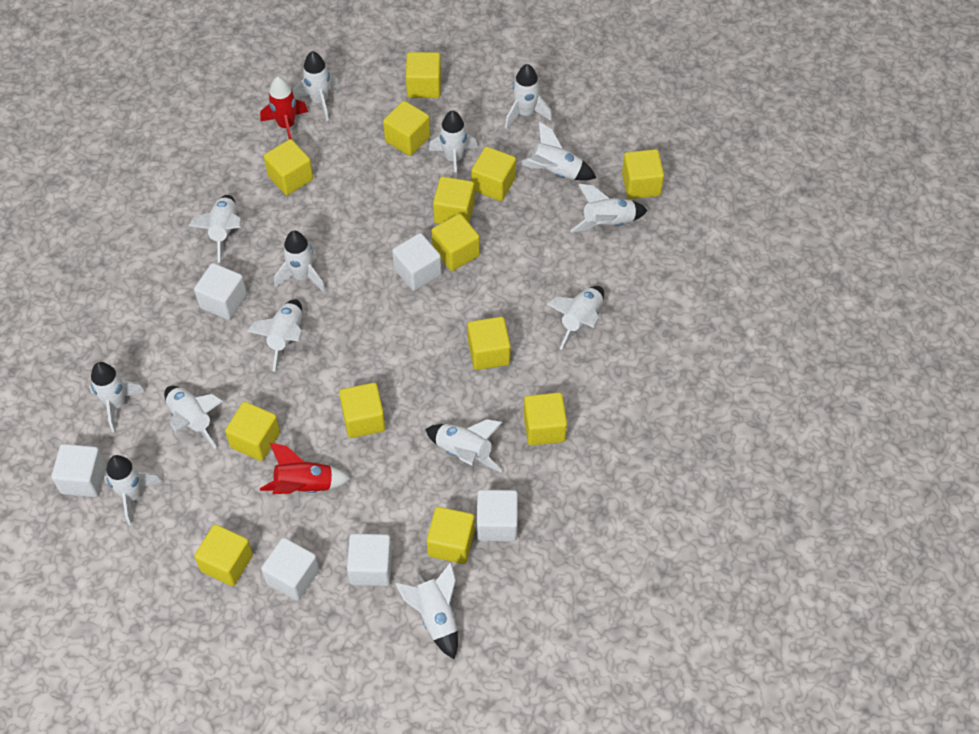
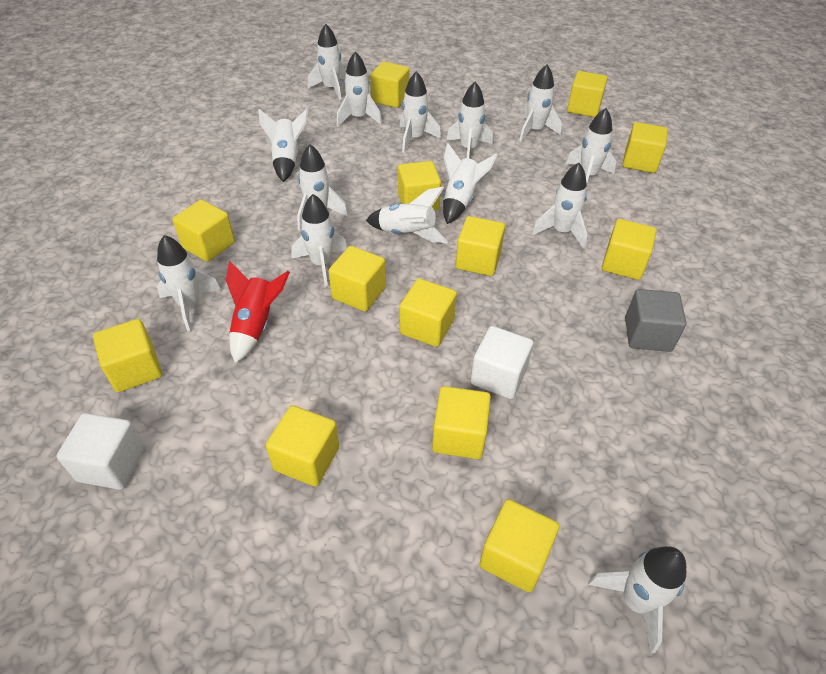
grey cube: 0 -> 1
red rocket: 2 -> 1
white cube: 6 -> 2

